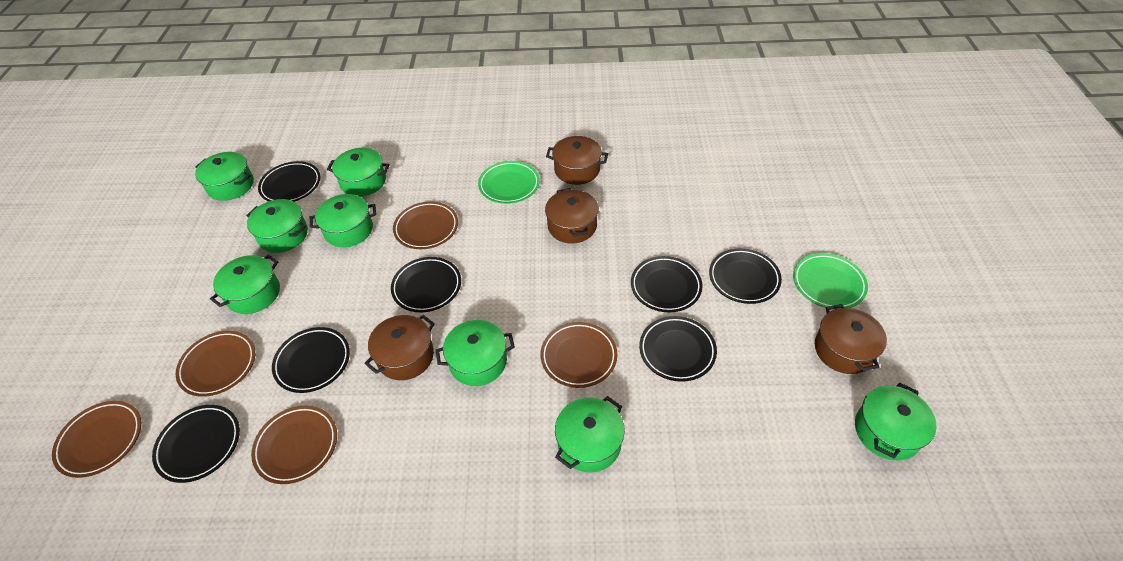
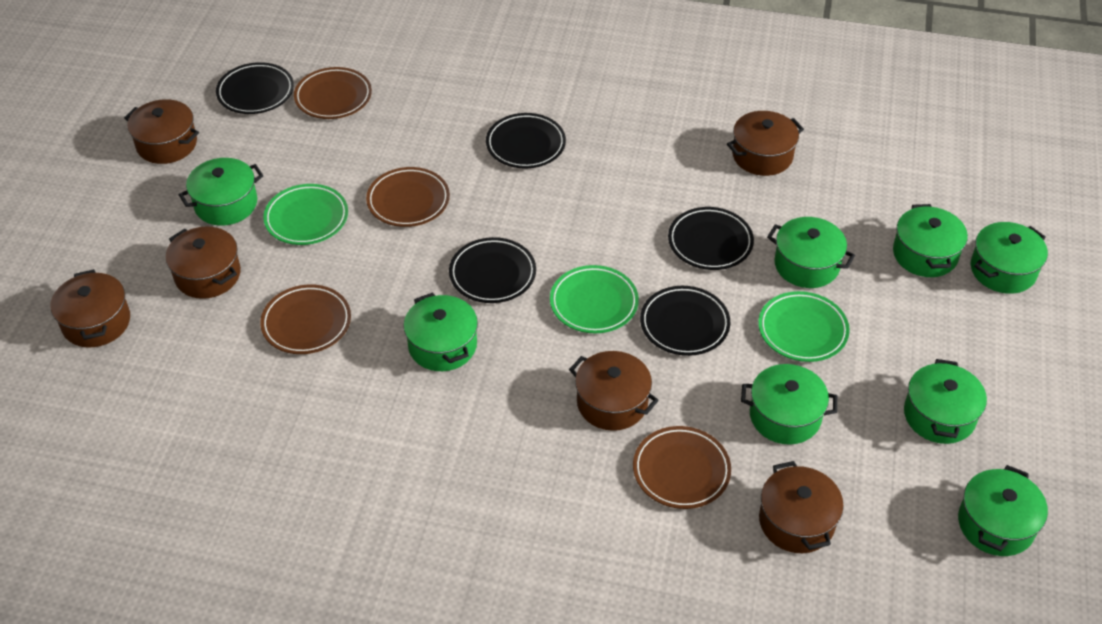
black plate: 7 -> 5
brown plate: 5 -> 4
brown pot: 4 -> 6
green plate: 2 -> 3

